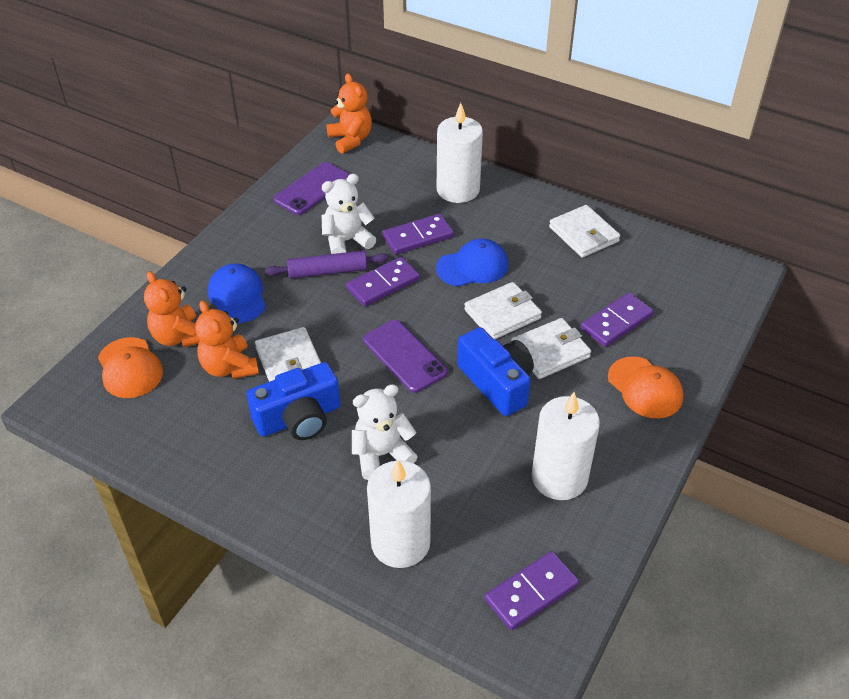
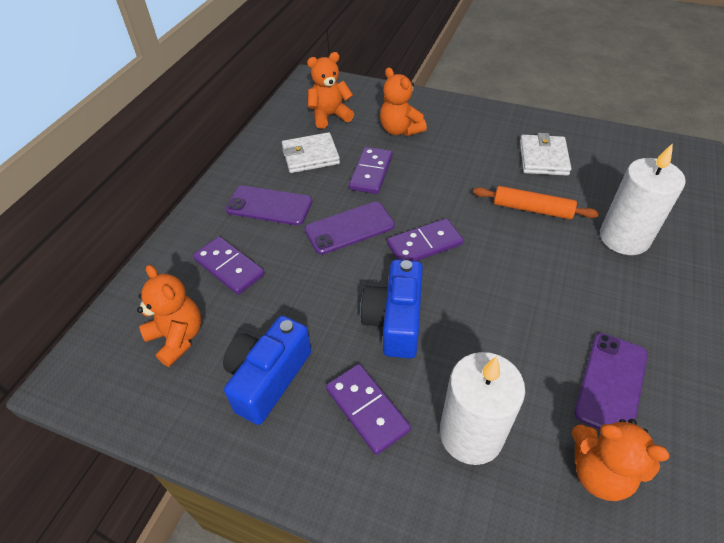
blue cap: 2 -> 0
orange cap: 2 -> 0
orange rolling pin: 0 -> 1
orange teddy bear: 3 -> 4
purple phone: 2 -> 3
purple rolling pin: 1 -> 0
white candle: 3 -> 2
white teddy bear: 2 -> 0
white wallet: 4 -> 2

